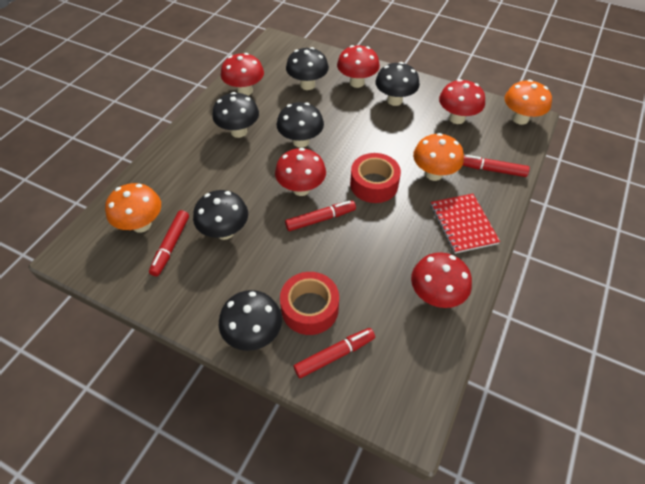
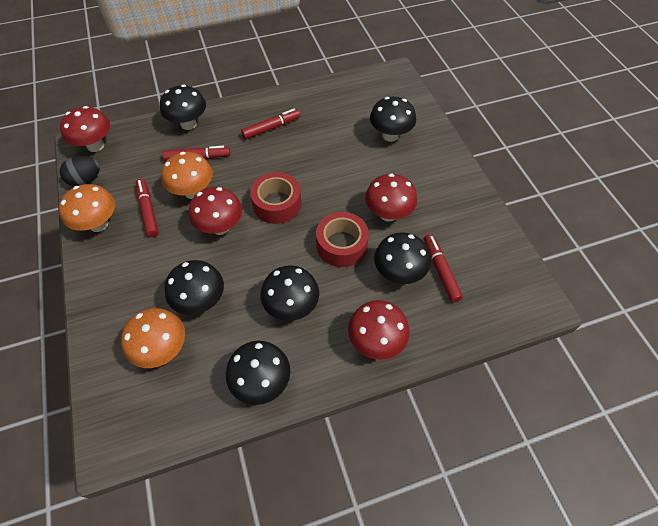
black egg: 0 -> 1
red mushroom: 5 -> 4
red notebook: 1 -> 0

